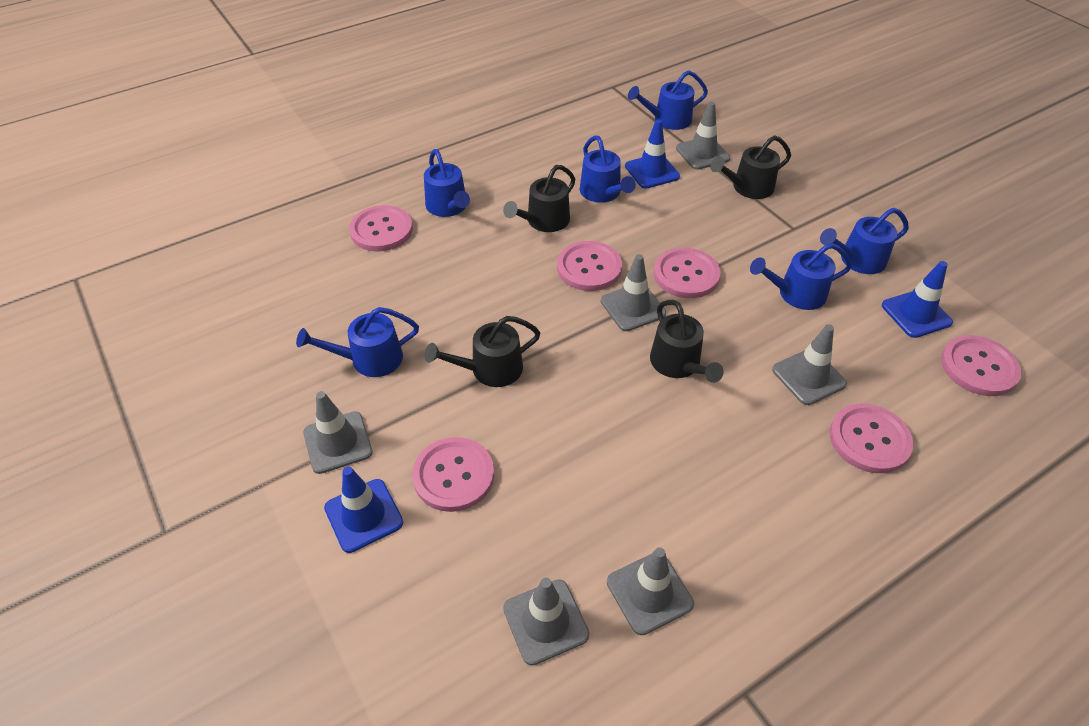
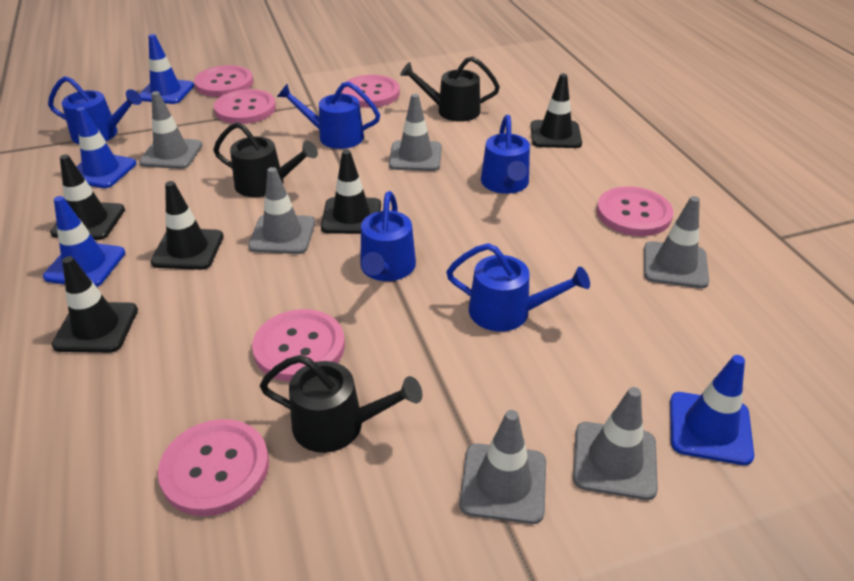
black traffic cone: 0 -> 5
black watering can: 4 -> 3
blue traffic cone: 3 -> 4
blue watering can: 6 -> 5

